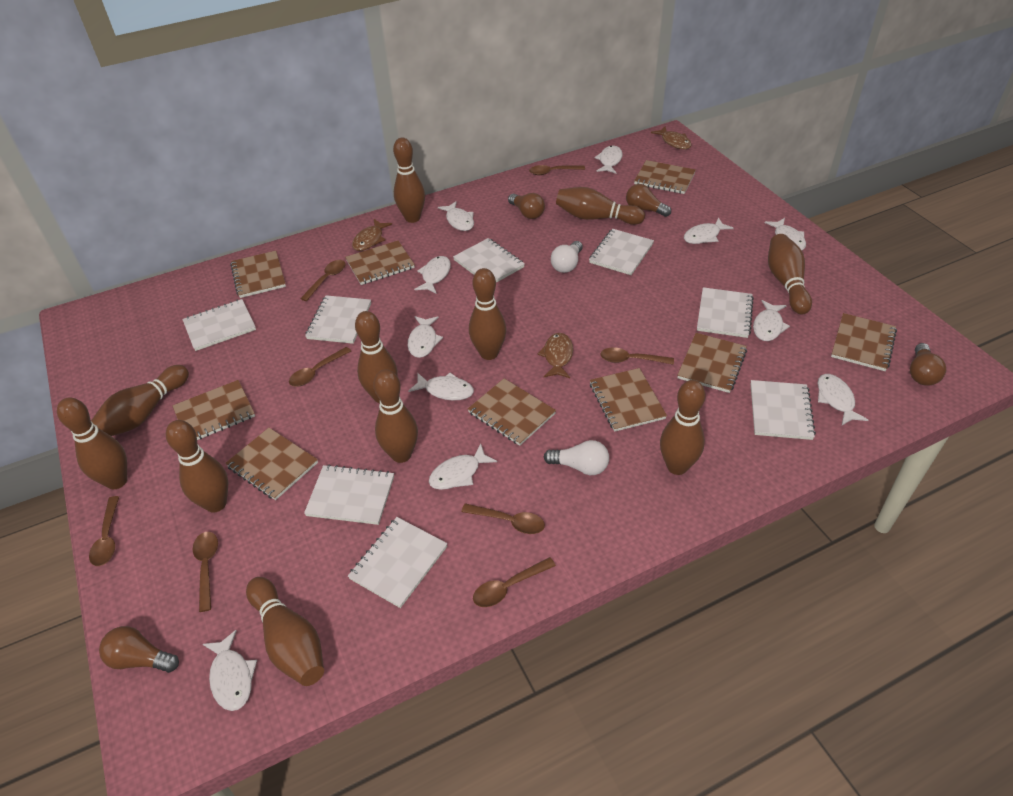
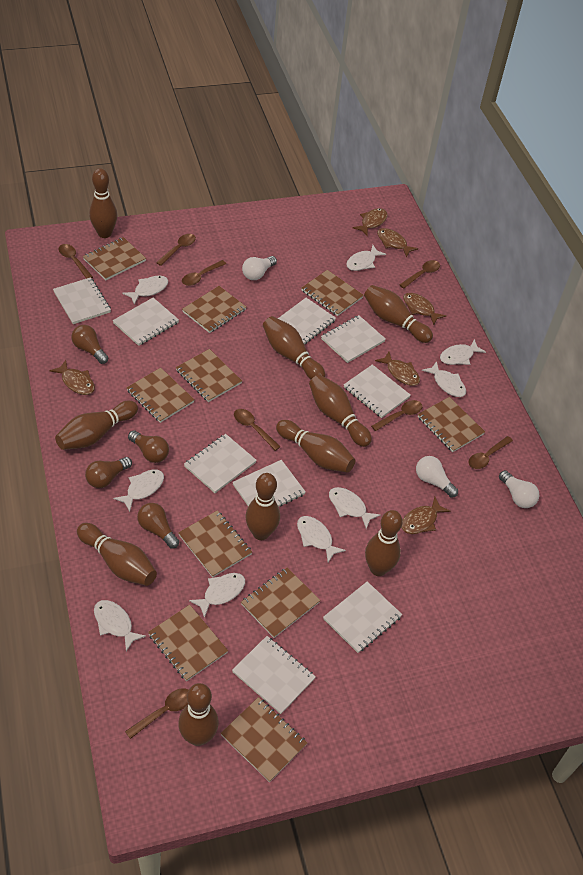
brown bowling pin: 11 -> 10
brown fish: 3 -> 6
brown notebook: 9 -> 10
white fish: 11 -> 9
white light bulb: 2 -> 3
white notebook: 8 -> 9

